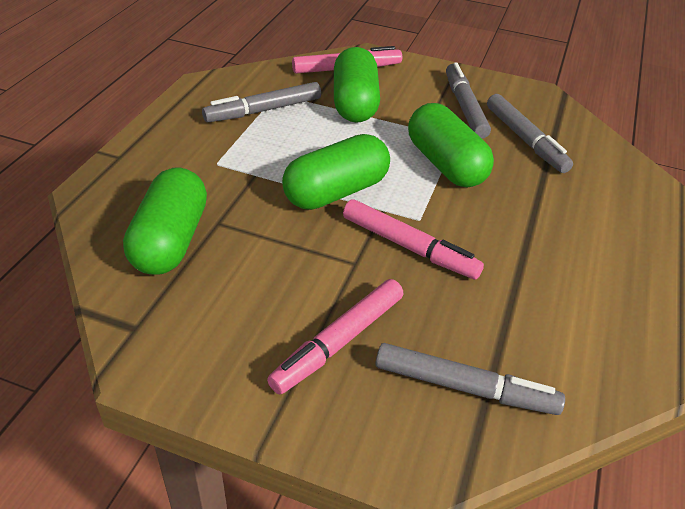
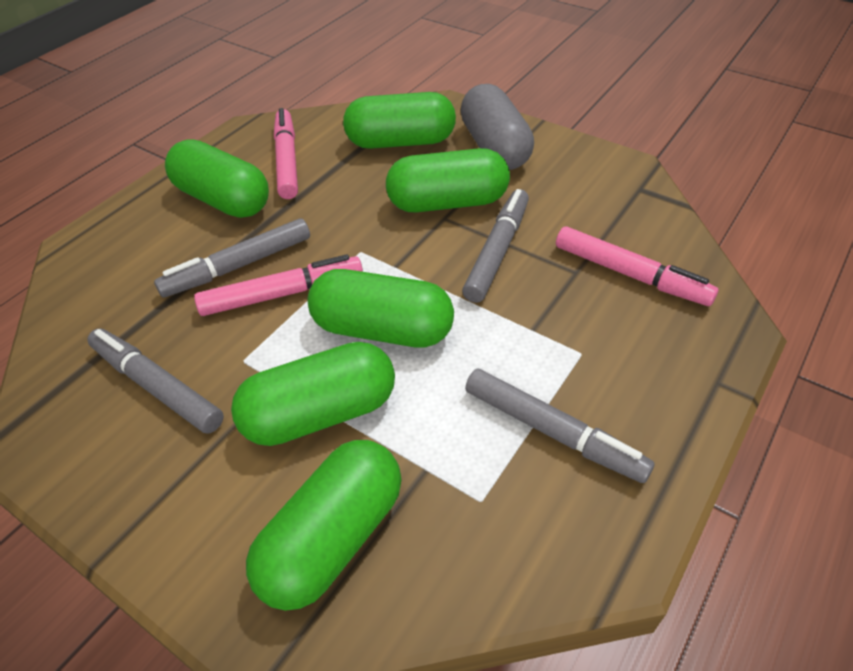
green capsule: 4 -> 6
grey capsule: 0 -> 1

